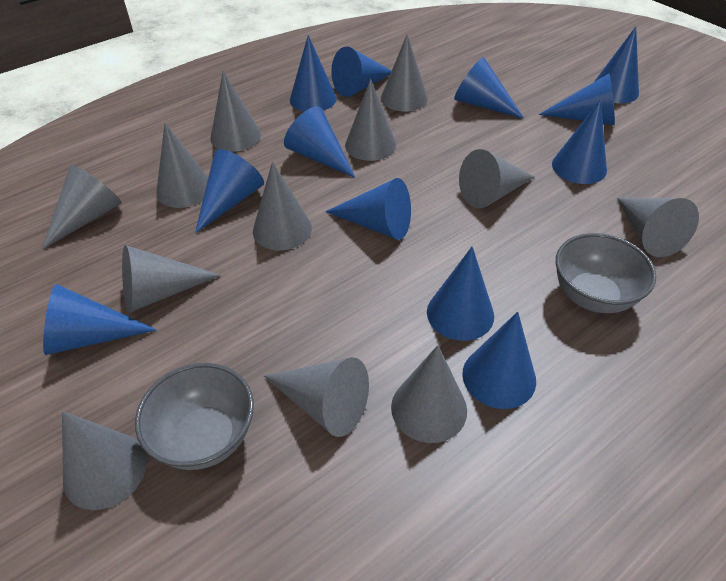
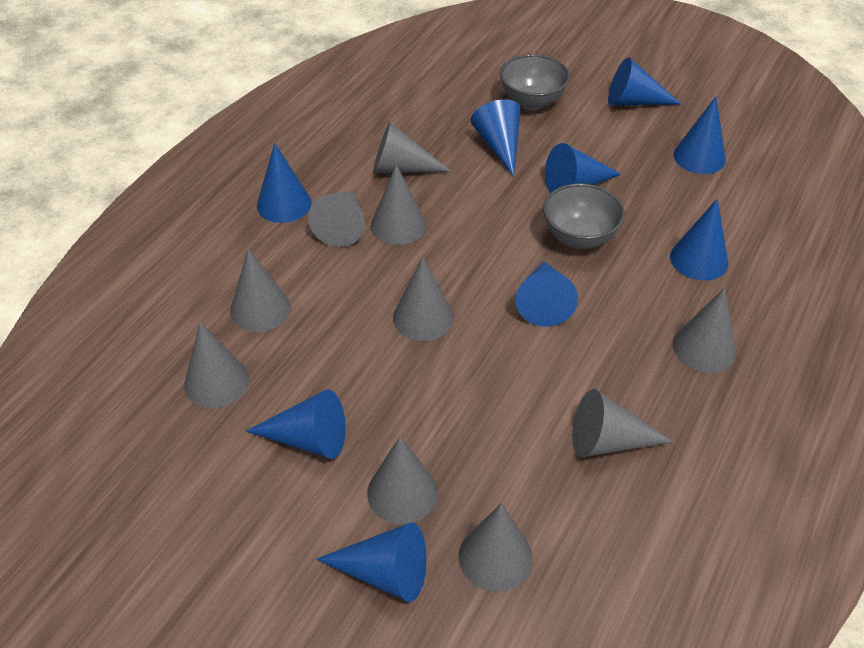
blue cone: 12 -> 9
grey cone: 12 -> 10

